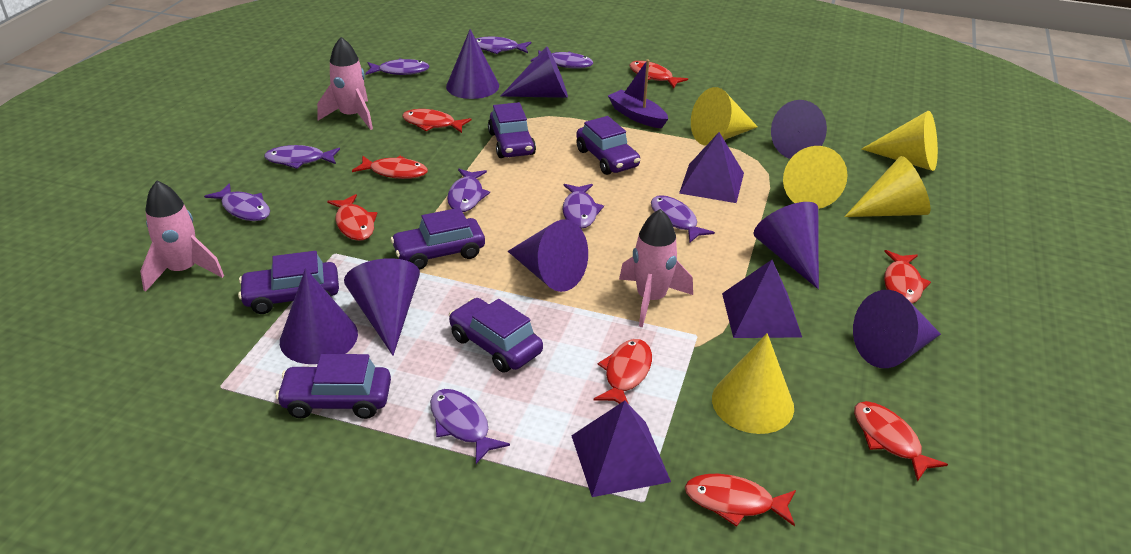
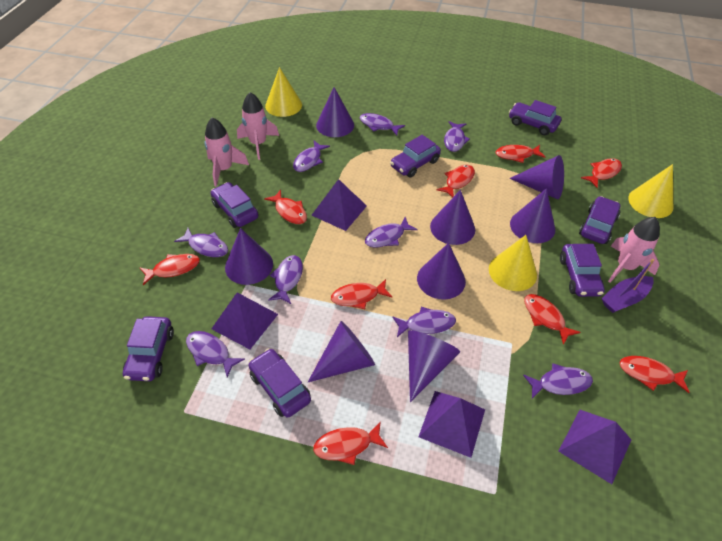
purple car: 6 -> 7
purple pyramid: 3 -> 4
red fish: 8 -> 9
yellow cone: 5 -> 3

